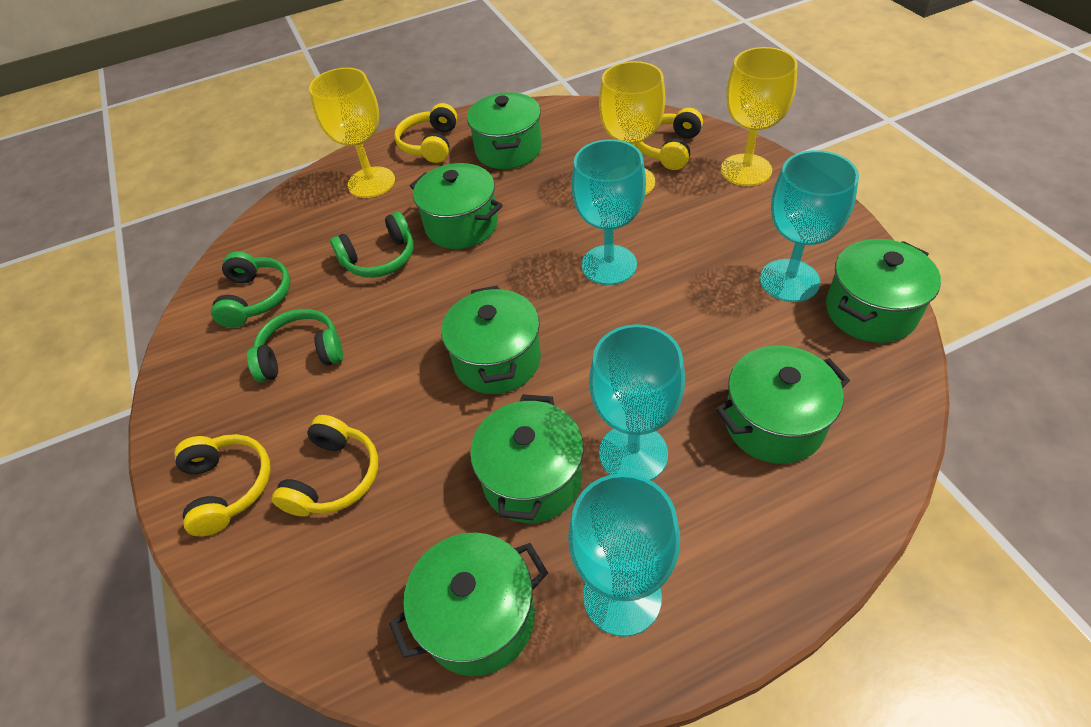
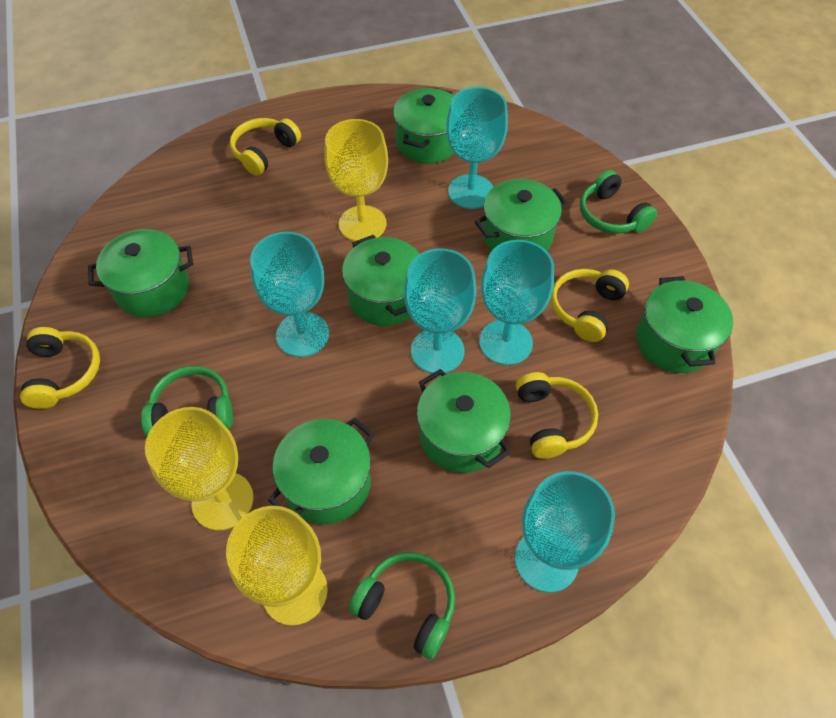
turquoise goblet: 4 -> 5

